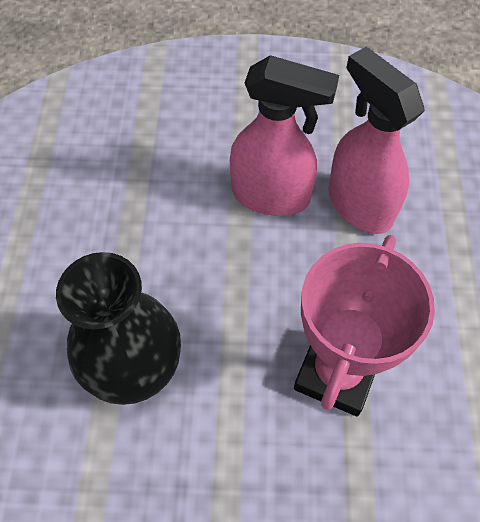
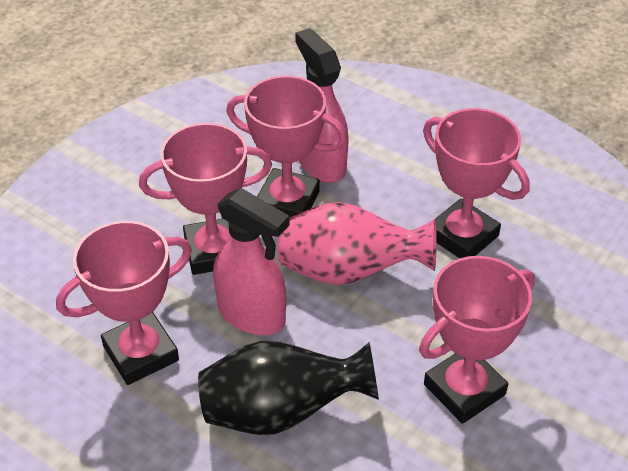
pink trophy: 1 -> 5
pink vase: 0 -> 1

